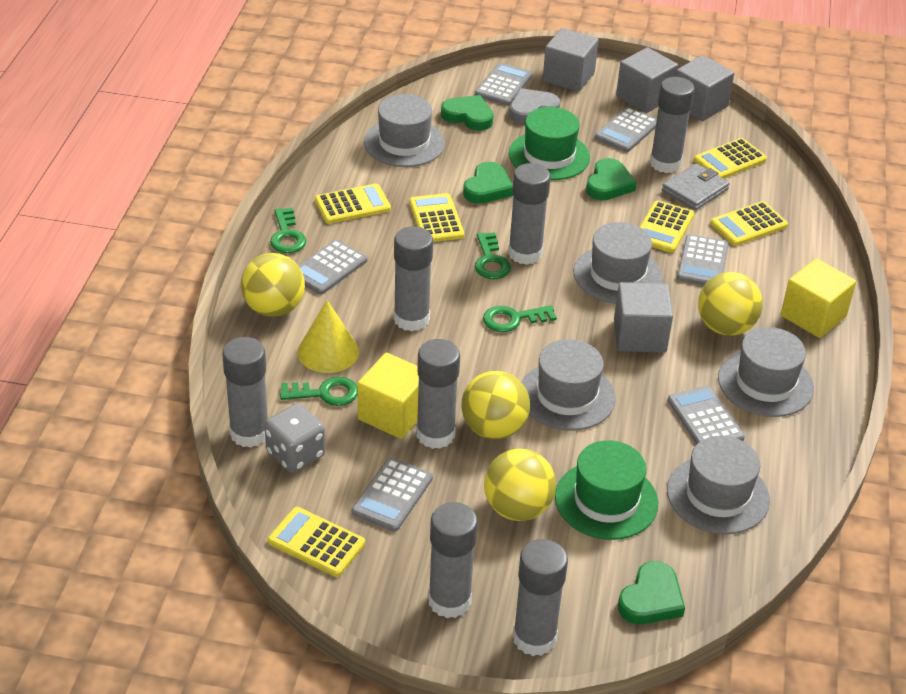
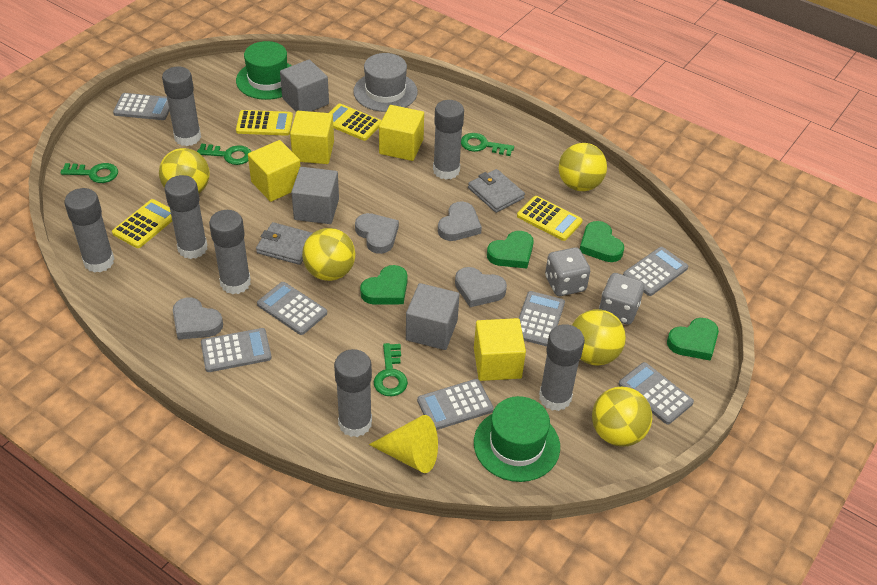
grey calculator: 6 -> 7
grey cube: 4 -> 3
grey dice: 1 -> 2
grey hat: 5 -> 1
grey heart: 1 -> 4
grey wallet: 1 -> 2
yellow ball: 4 -> 5
yellow calculator: 6 -> 4
yellow cube: 2 -> 4

